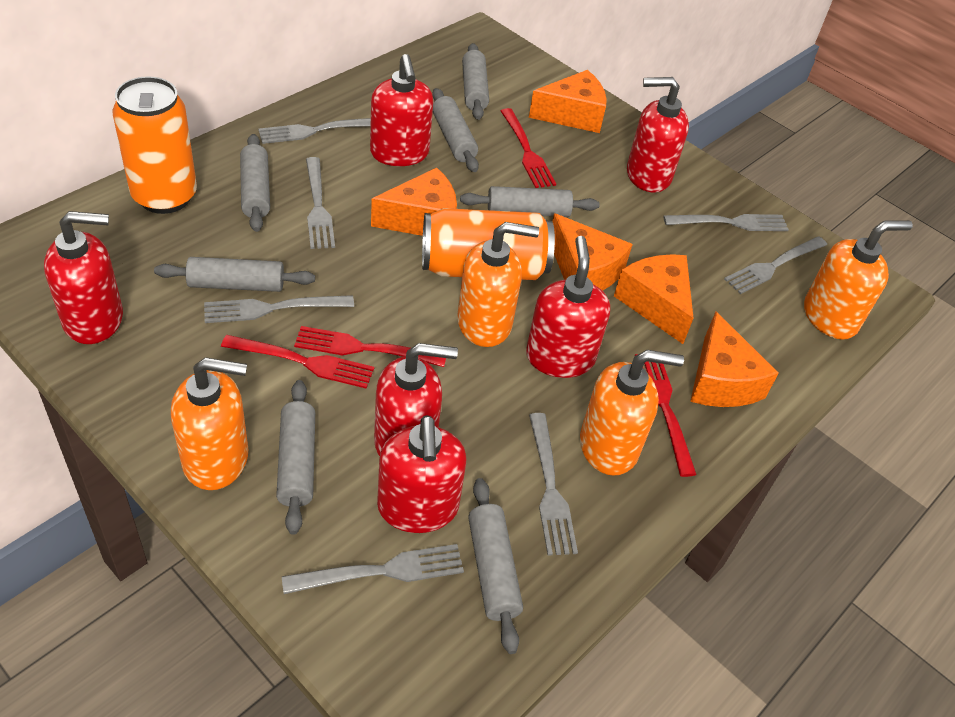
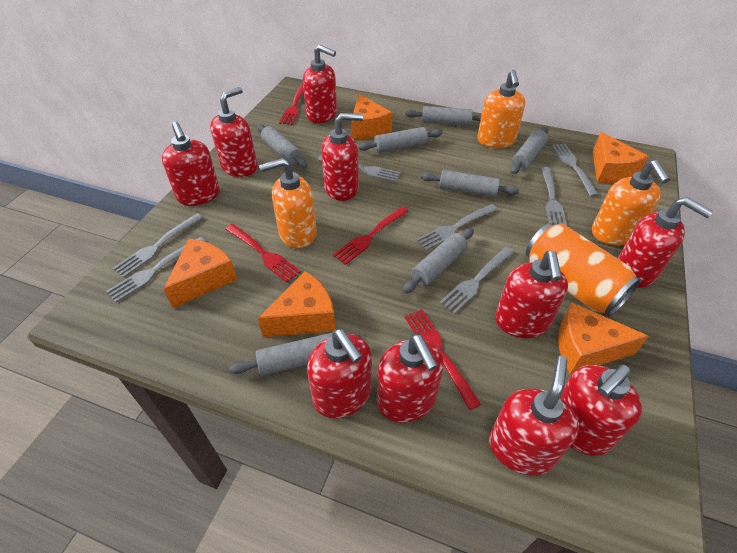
orange can: 2 -> 1
orange soap dispenser: 4 -> 3
red soap dispenser: 6 -> 10

